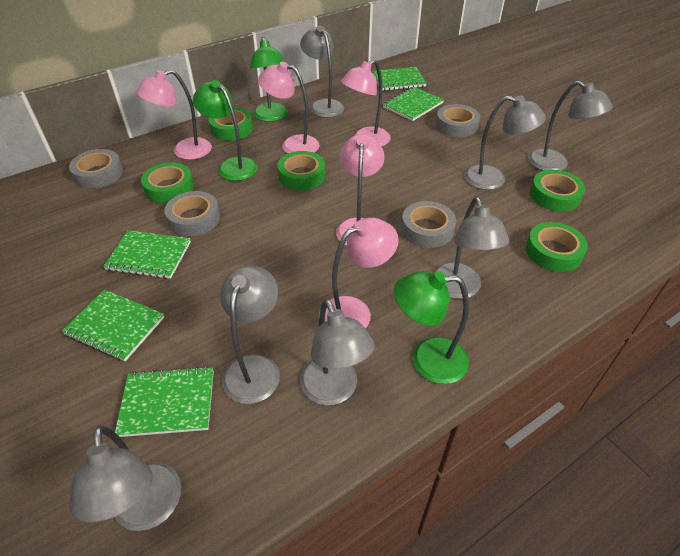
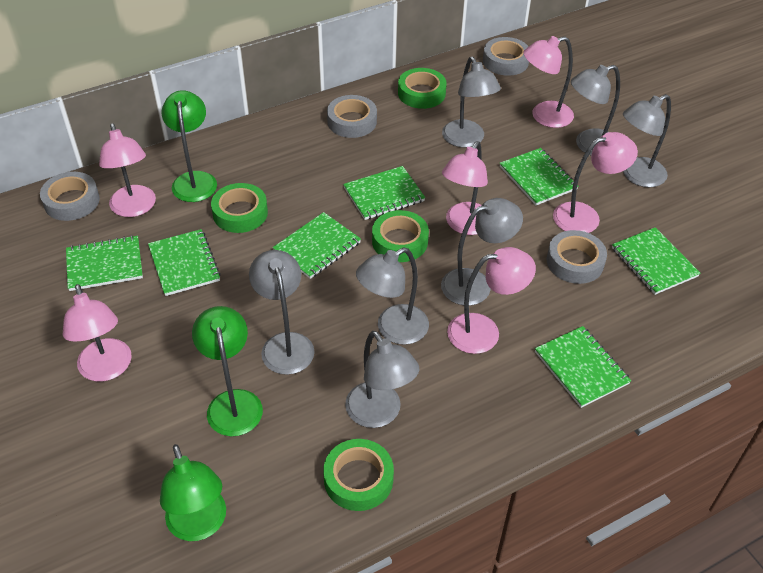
green notebook: 5 -> 7
green tape: 5 -> 4
pink lamp: 5 -> 6

